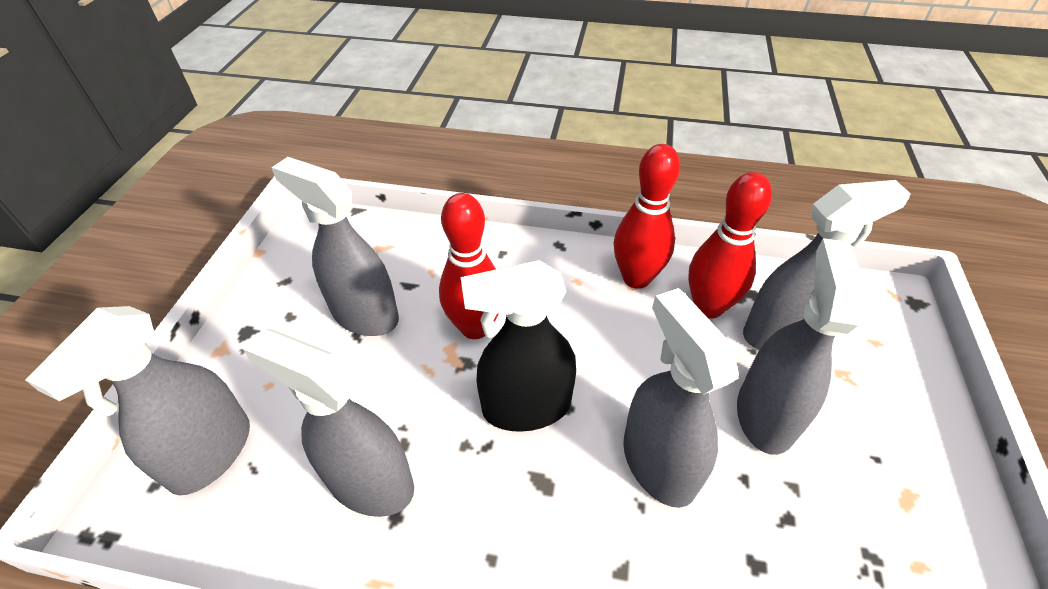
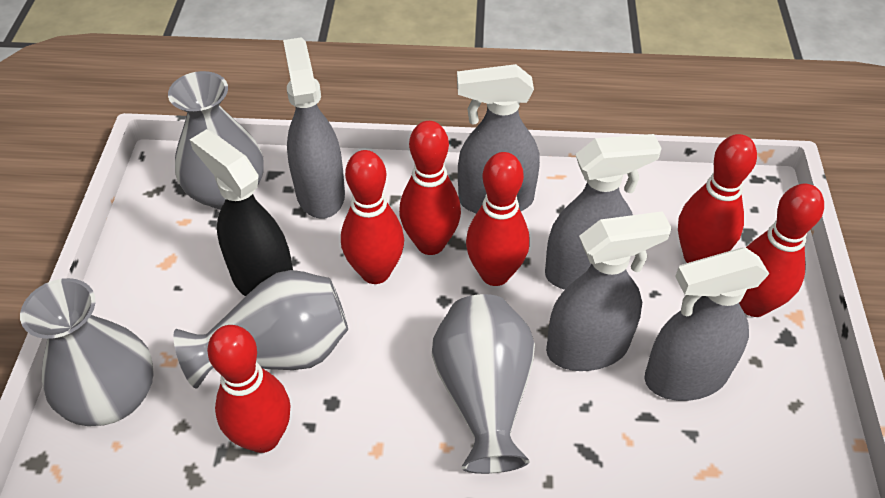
grey spray bottle: 6 -> 5
grey vase: 0 -> 4
red bowling pin: 3 -> 6

